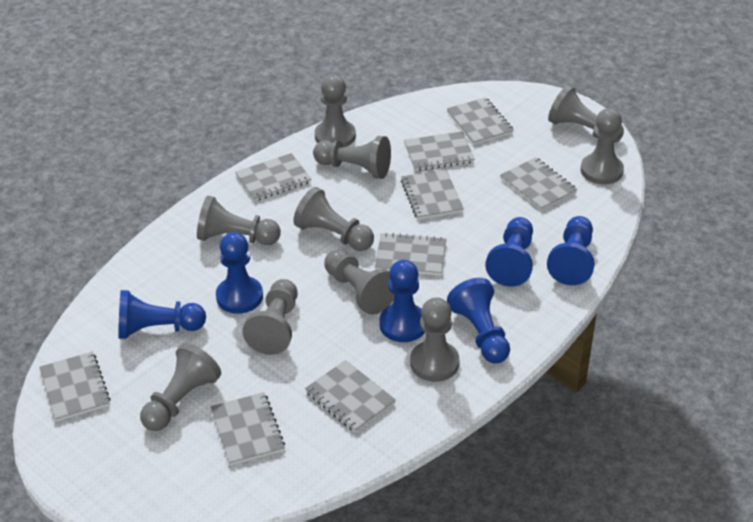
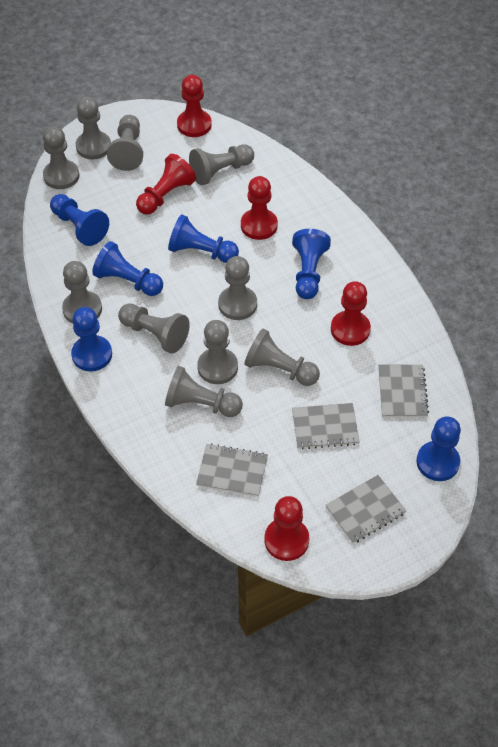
grey notebook: 9 -> 4
red pawn: 0 -> 5

